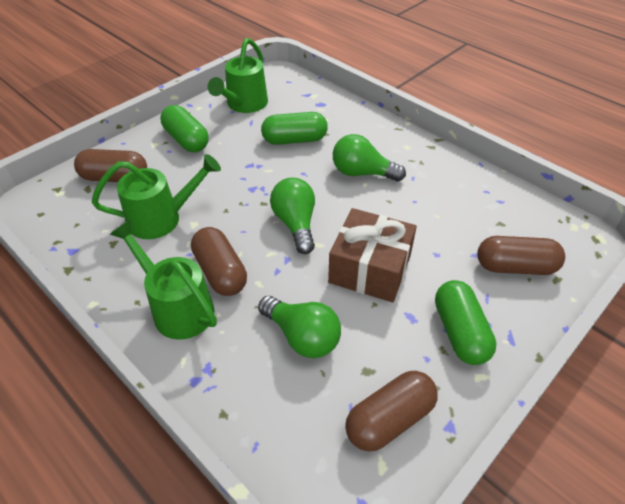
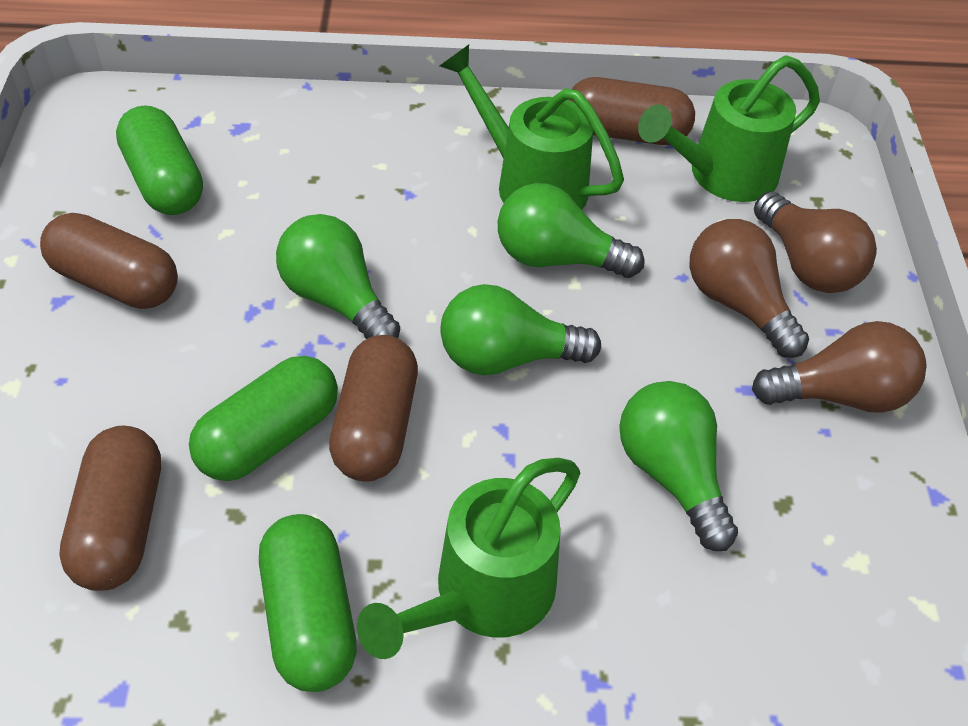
brown gift: 1 -> 0
brown light bulb: 0 -> 3
green light bulb: 3 -> 4

